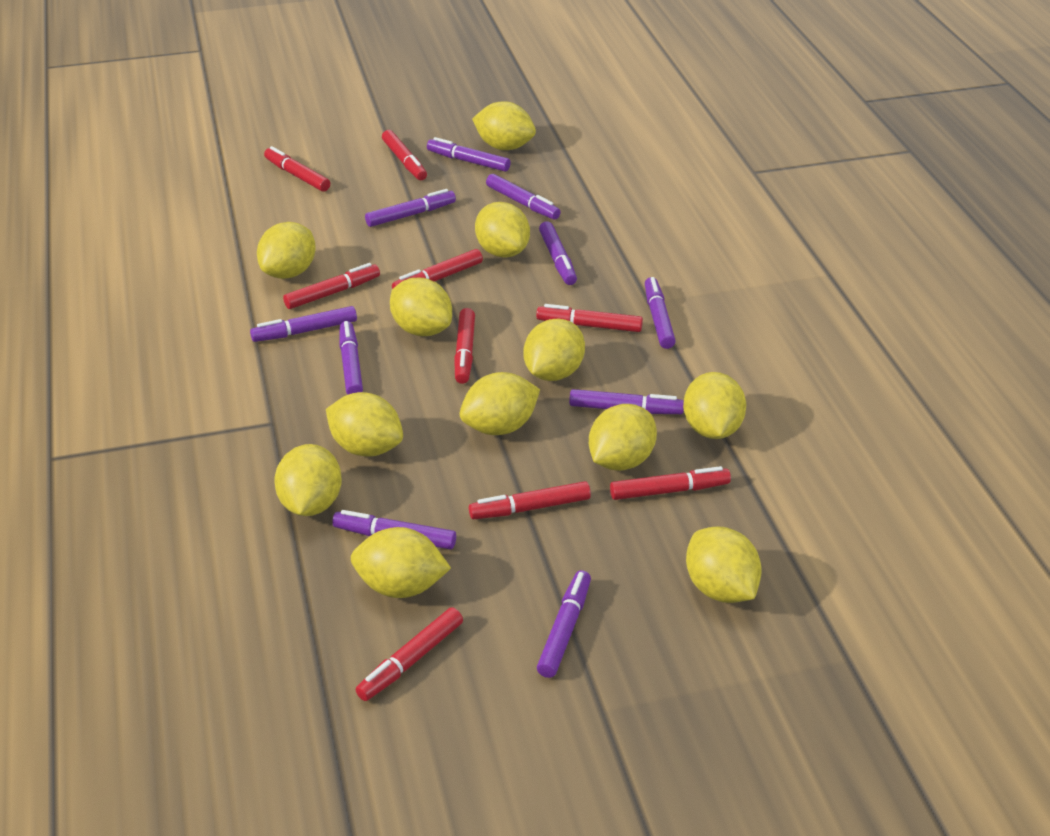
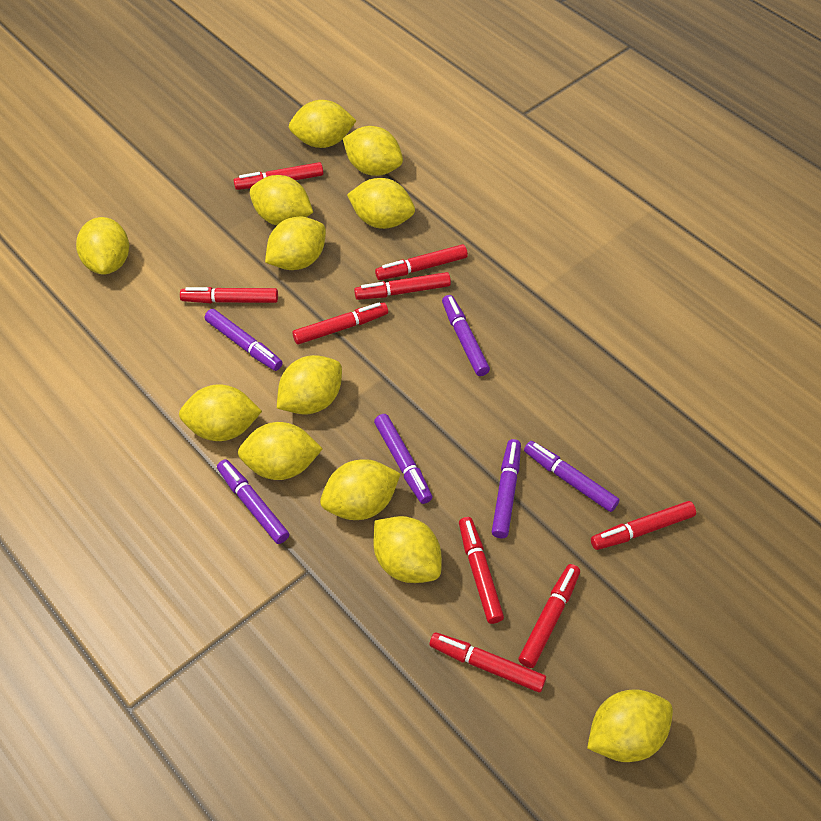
purple marker: 10 -> 6

